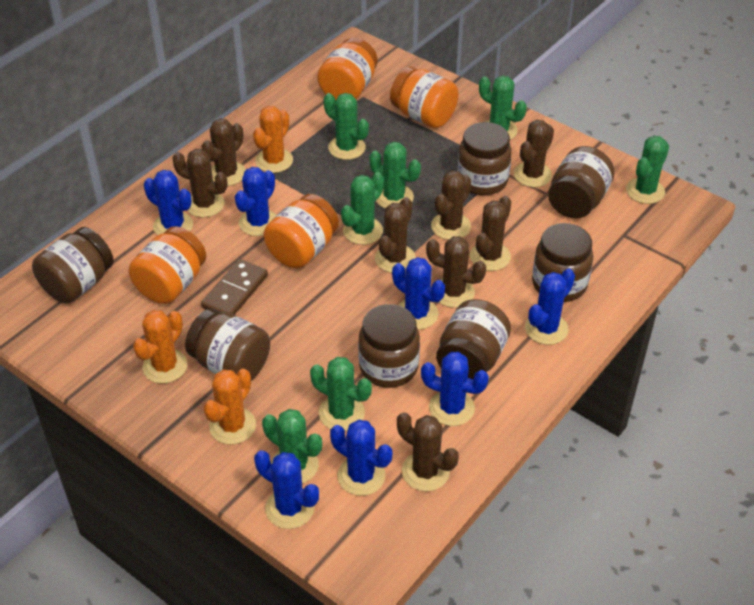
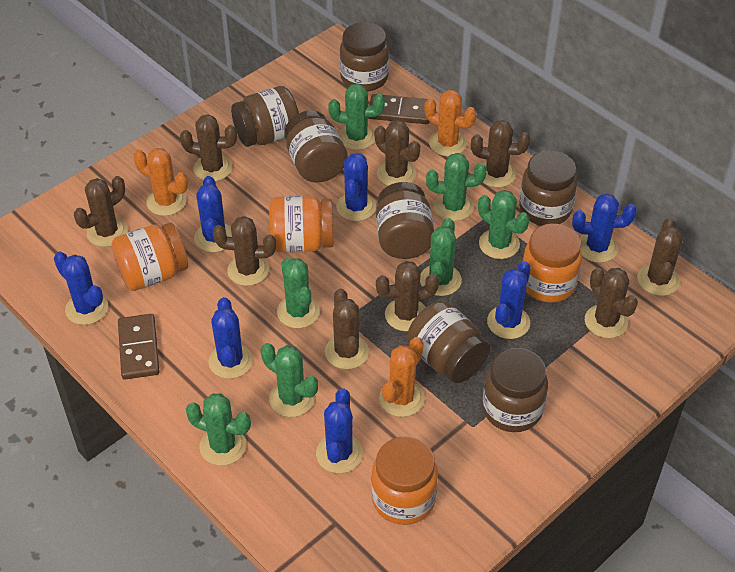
brown cactus: 8 -> 9
brown domino: 1 -> 2

